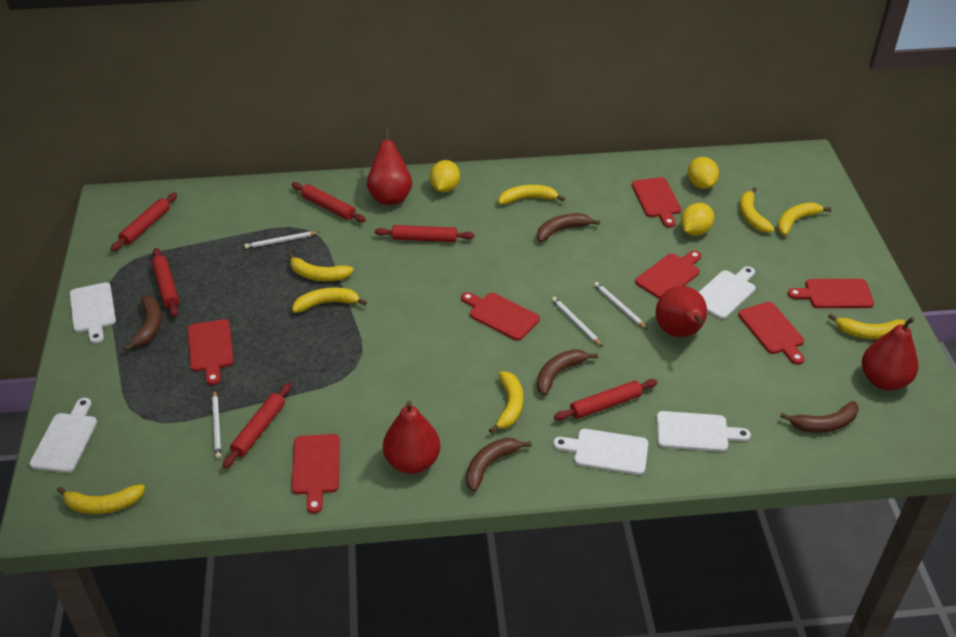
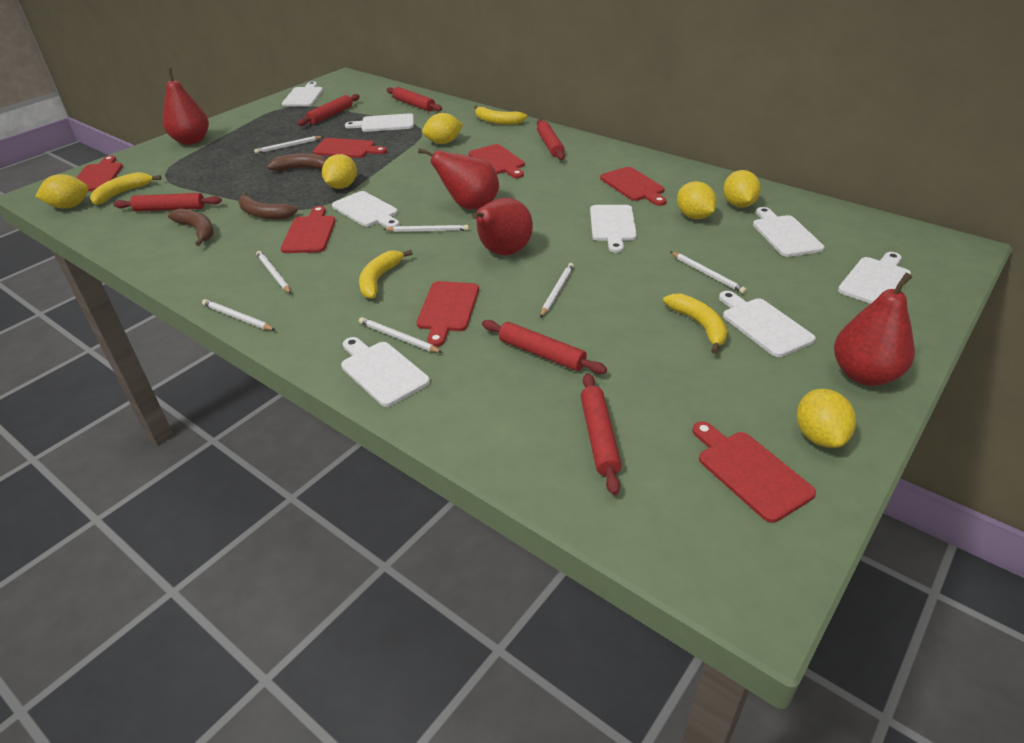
brown banana: 5 -> 3
white cutting board: 5 -> 8
white pencil: 4 -> 7
yellow banana: 8 -> 4
yellow lemon: 3 -> 6

